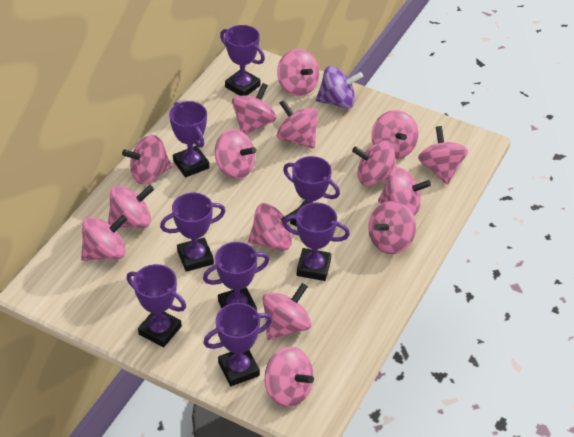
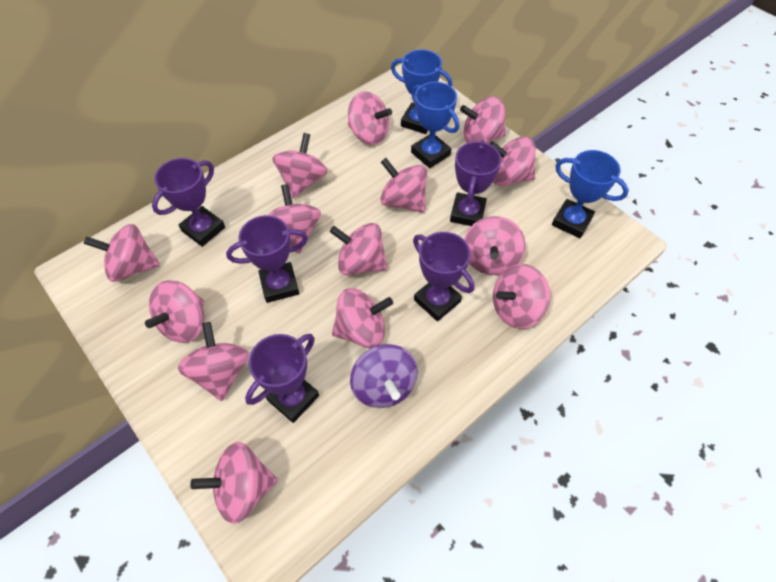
blue trophy: 0 -> 3
pink spinning top: 15 -> 14
purple trophy: 8 -> 5

